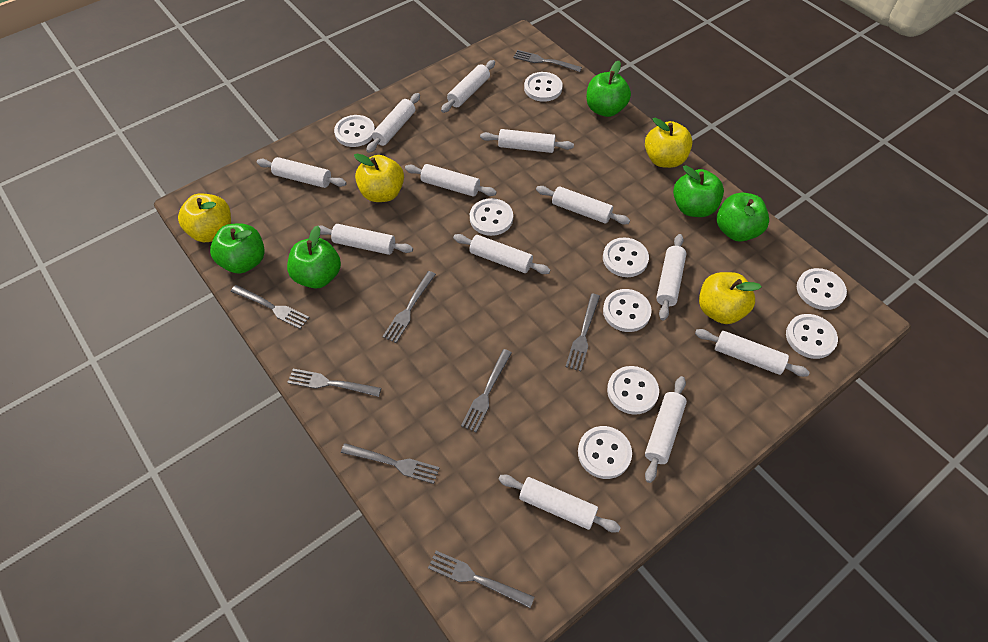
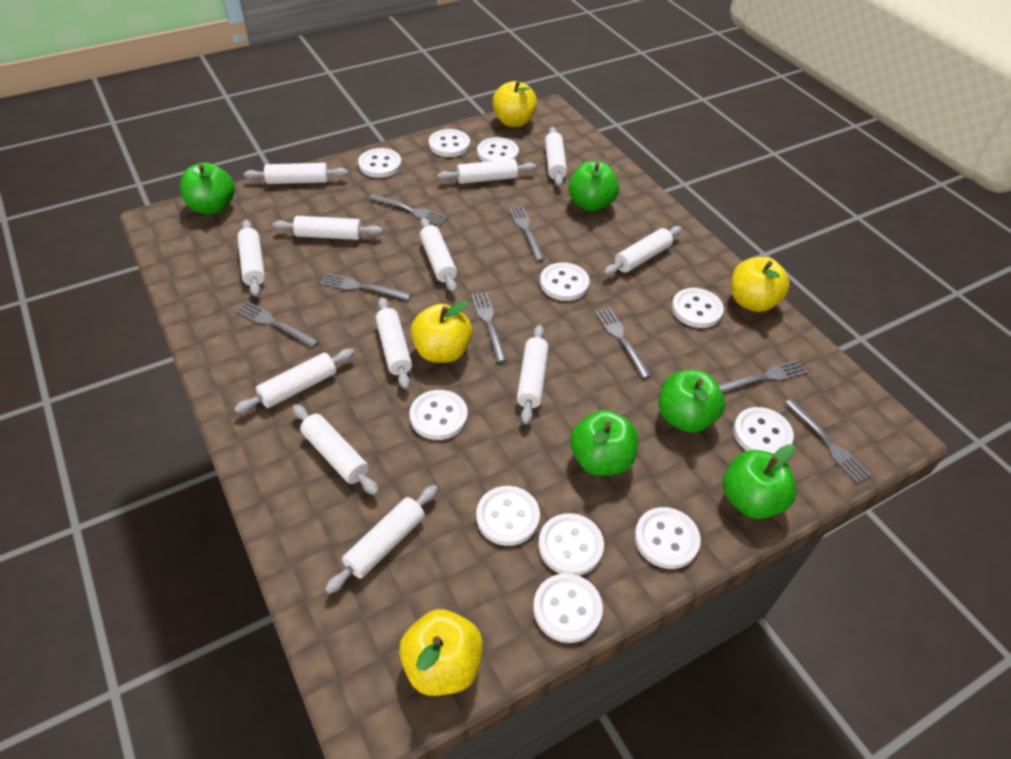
white button: 9 -> 11

